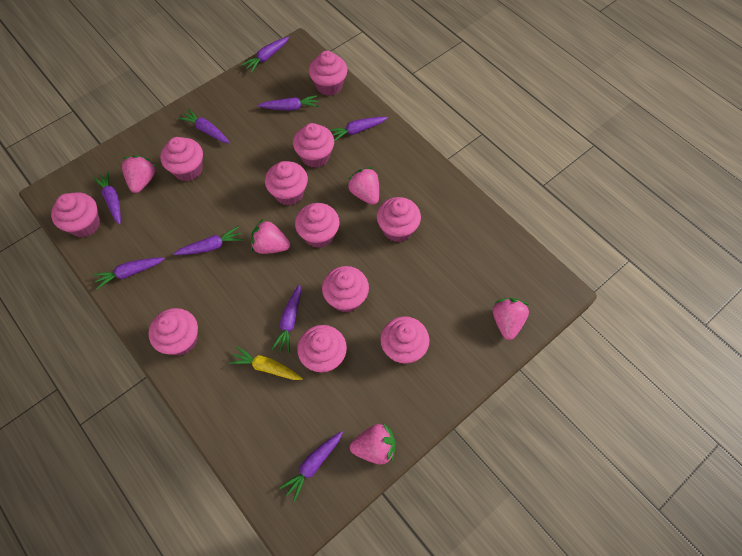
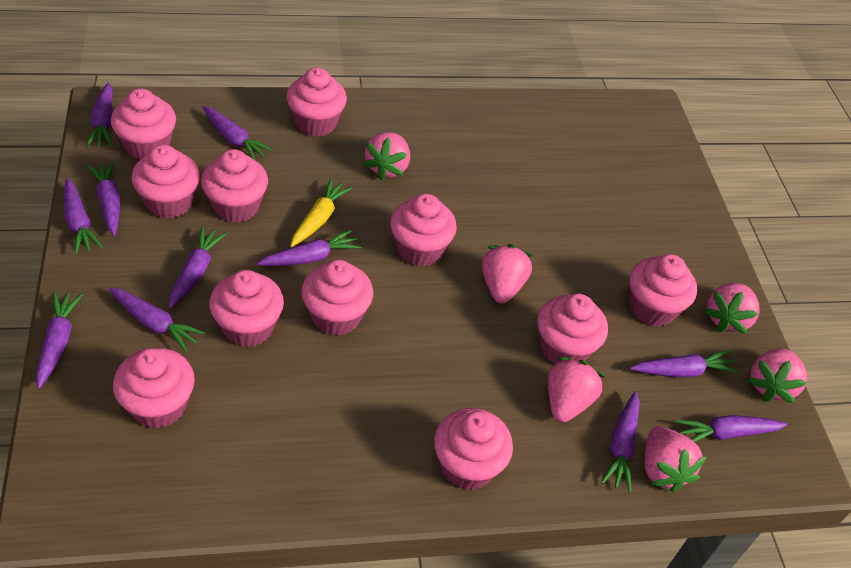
pink strawberry: 5 -> 6
purple carrot: 9 -> 11

